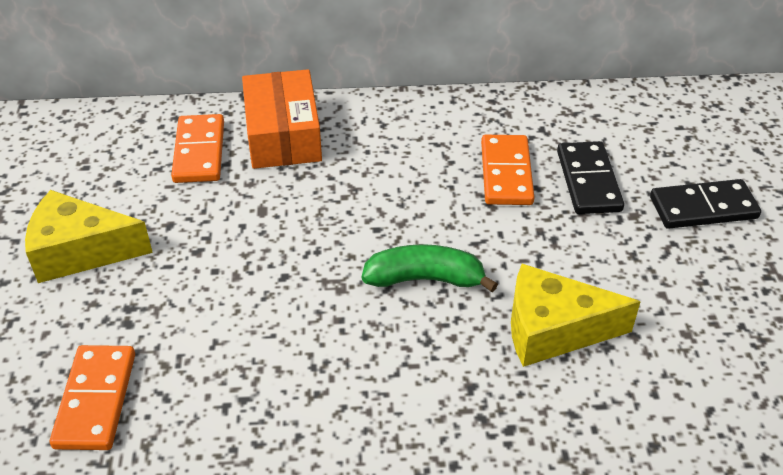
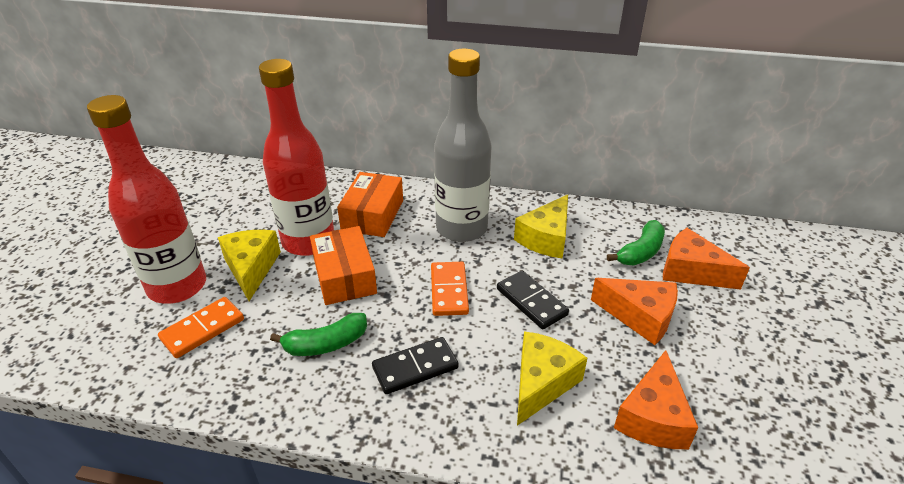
green banana: 1 -> 2
grey bottle: 0 -> 1
orange box: 1 -> 2
orange cheese: 0 -> 3
orange domino: 3 -> 2
red bottle: 0 -> 2
yellow cheese: 2 -> 3

